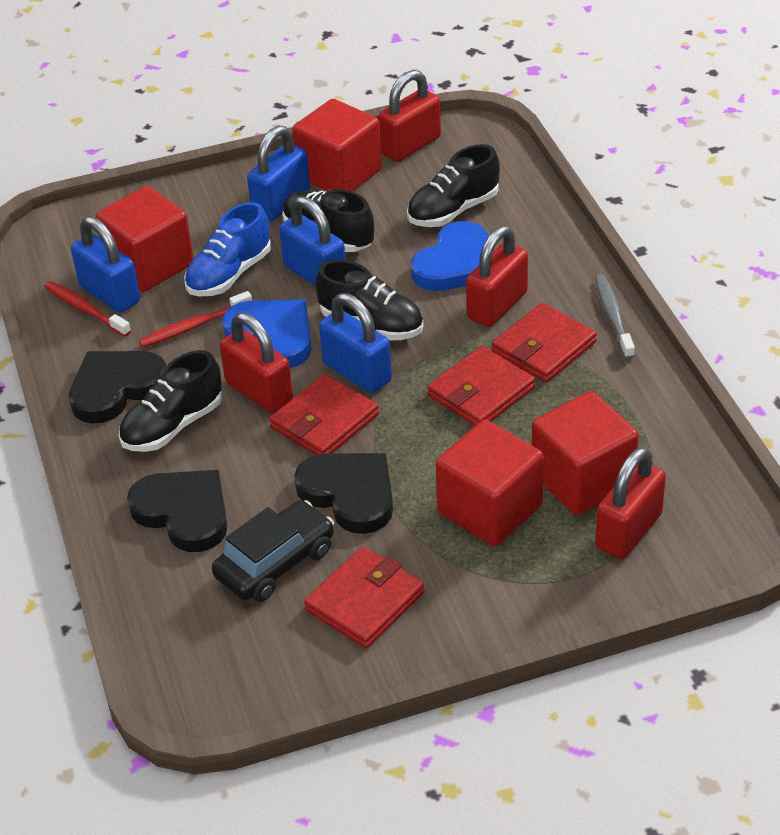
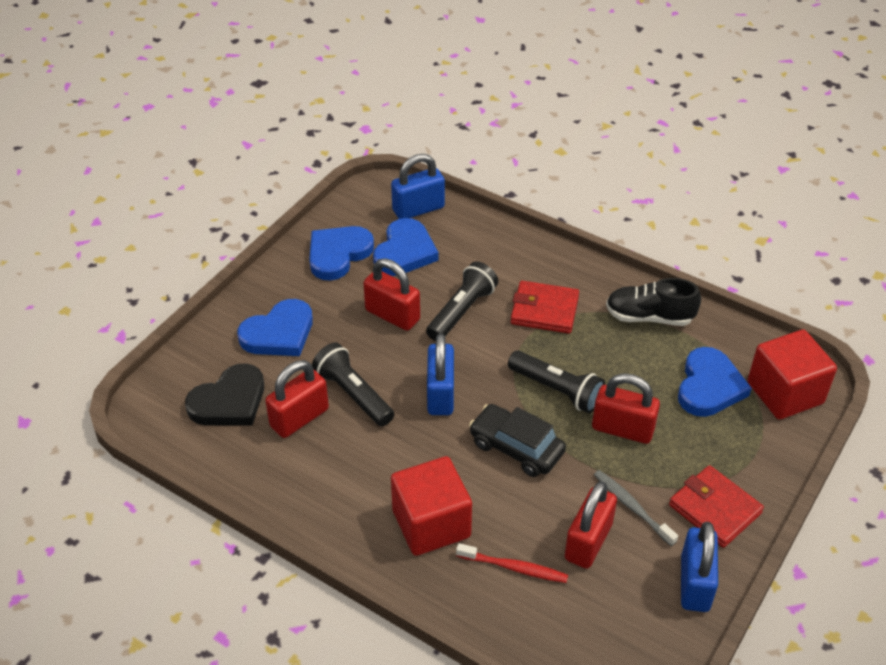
black flashlight: 0 -> 3
black heart: 3 -> 1
black shoe: 4 -> 1
blue heart: 2 -> 4
blue padlock: 4 -> 3
blue shoe: 1 -> 0
red cube: 4 -> 2
red toothbrush: 2 -> 1
red wallet: 4 -> 2

